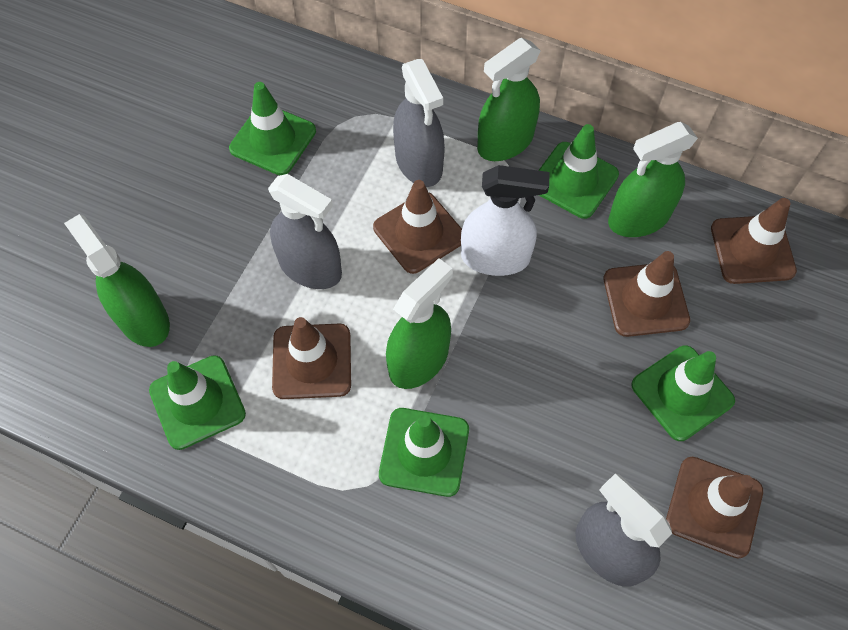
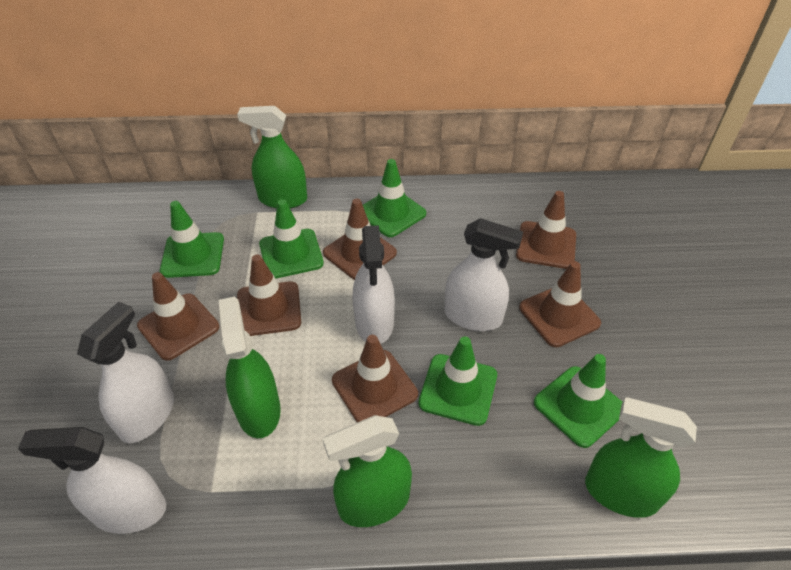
brown traffic cone: 5 -> 6
grey spray bottle: 3 -> 0
white spray bottle: 1 -> 4

